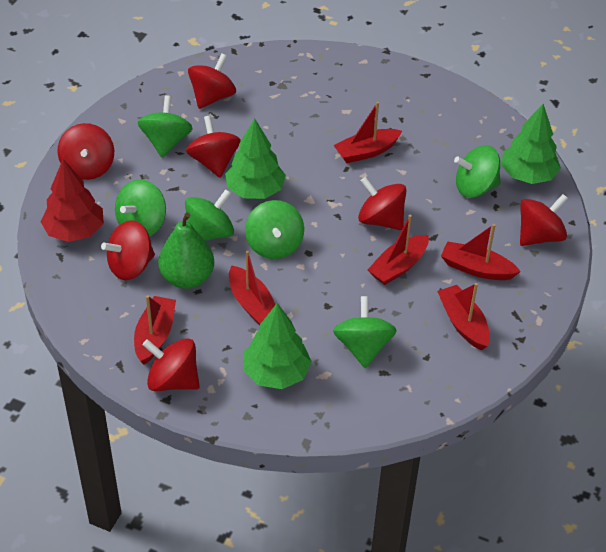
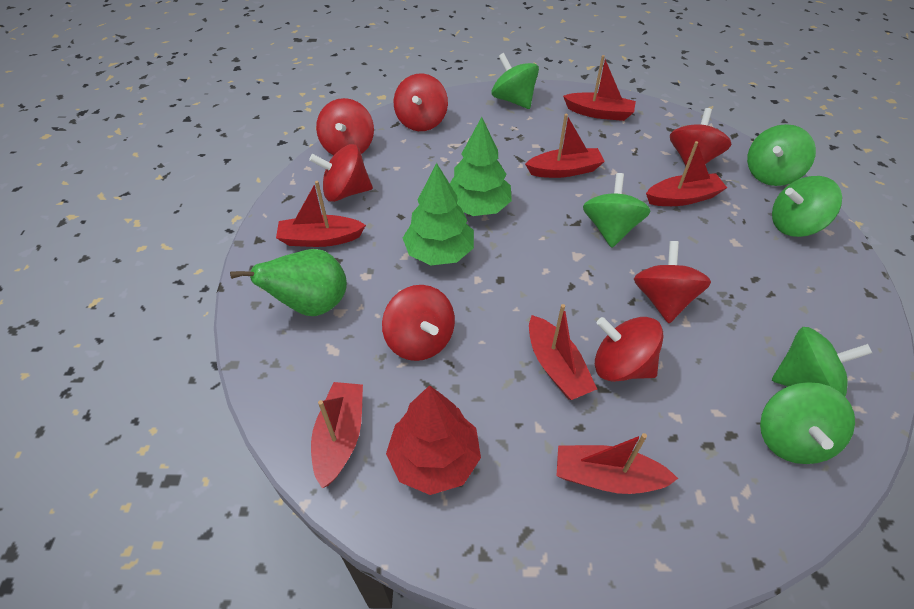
green tree: 3 -> 2
red boat: 6 -> 7

